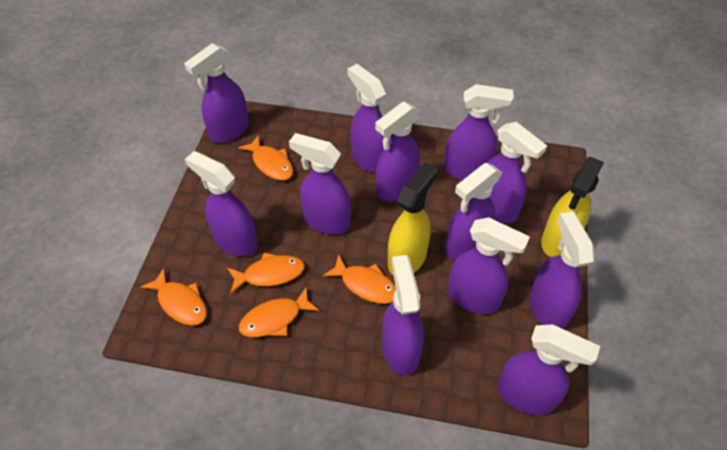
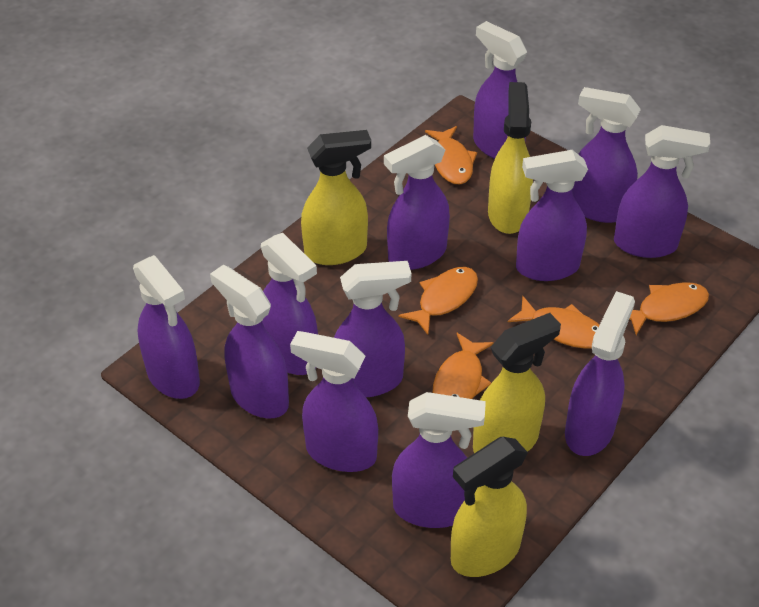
yellow spray bottle: 2 -> 4

